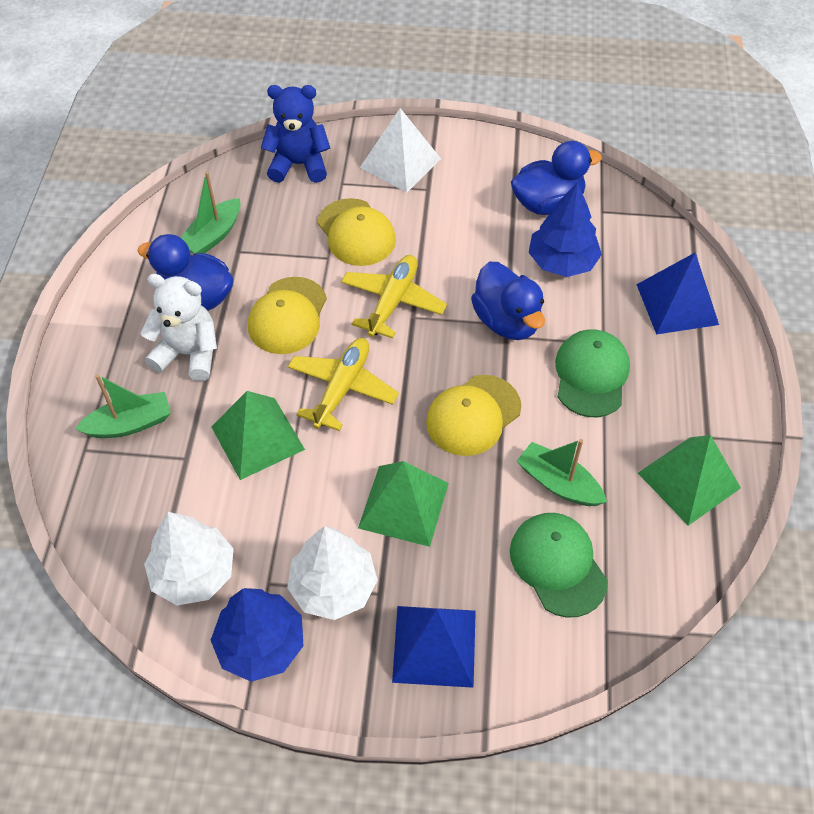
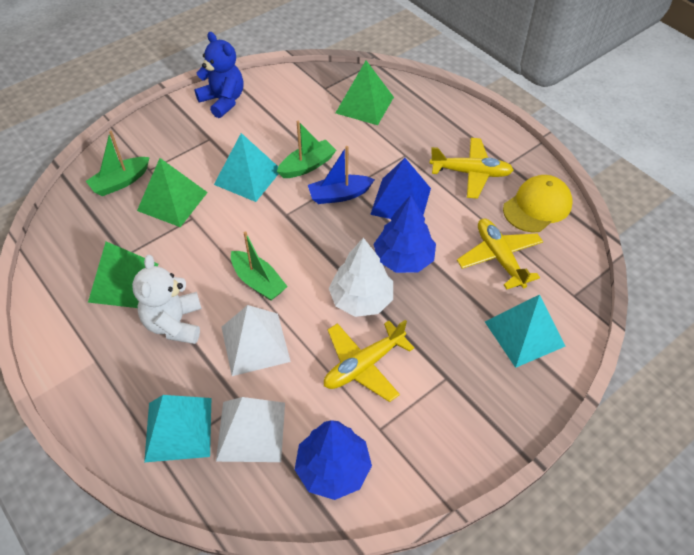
blue boat: 0 -> 1
blue duck: 3 -> 0
blue pyramid: 2 -> 1
green cap: 2 -> 0
turquoise pyramid: 0 -> 3
white pyramid: 1 -> 2
white tree: 2 -> 1
yellow cap: 3 -> 1
yellow plane: 2 -> 3

